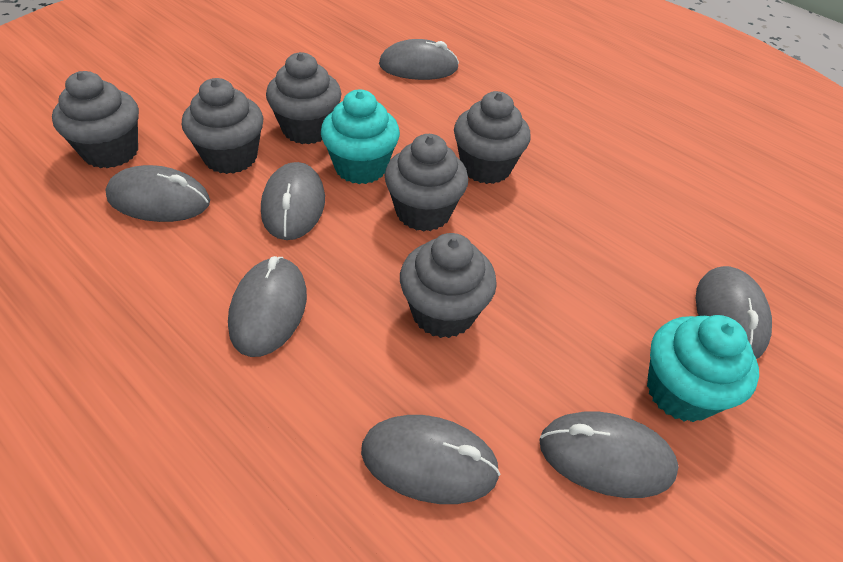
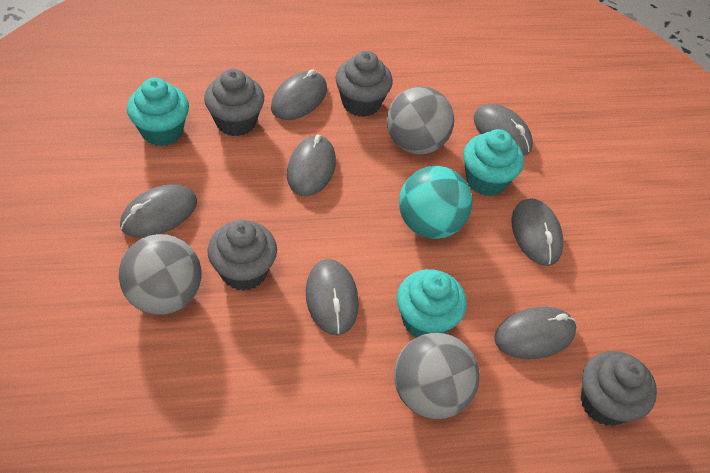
grey ball: 0 -> 3
grey cupcake: 6 -> 4
turquoise ball: 0 -> 1
turquoise cupcake: 2 -> 3

